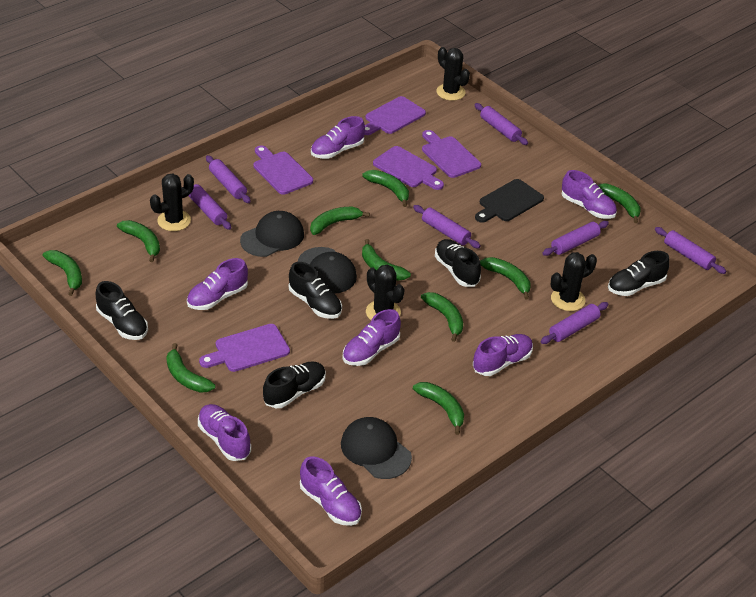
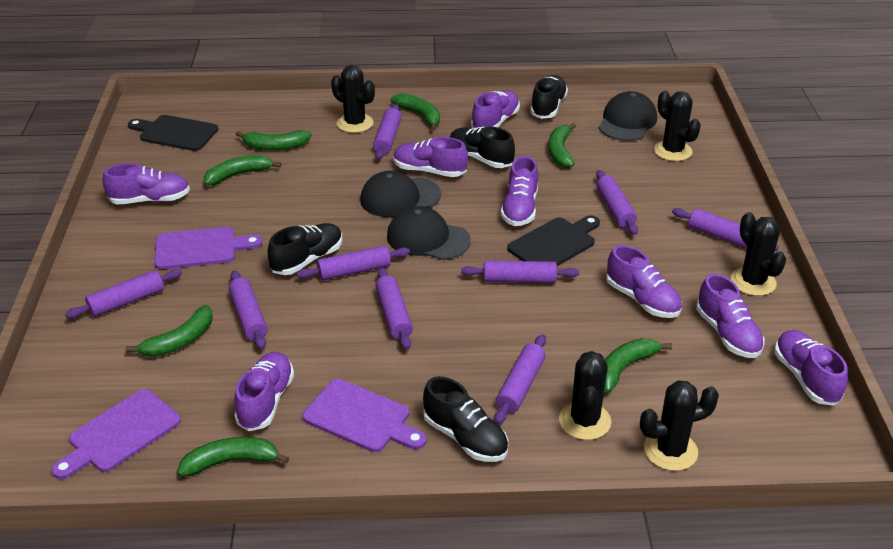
black cactus: 4 -> 5
black cutting board: 1 -> 2
black shoe: 5 -> 4
green banana: 10 -> 7
purple cutting board: 5 -> 3
purple rolling pin: 7 -> 9
purple shoe: 7 -> 8

